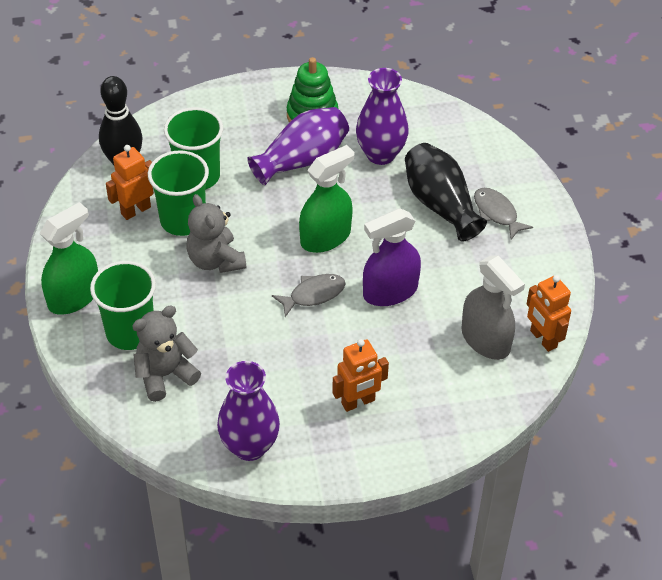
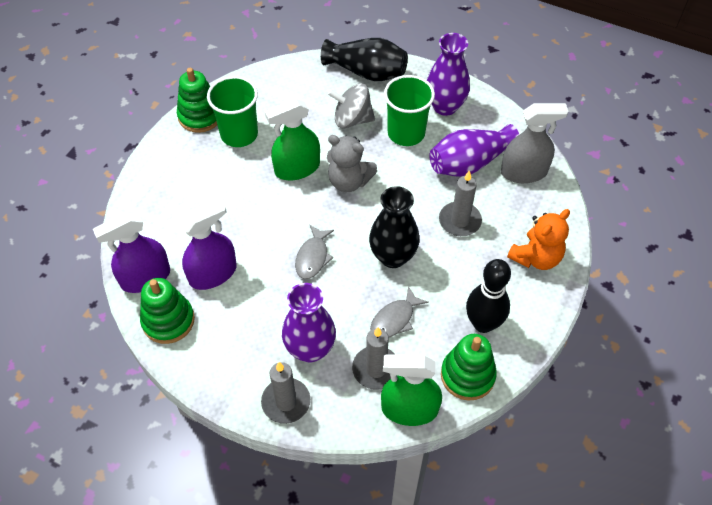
black vase: 1 -> 2
green cup: 3 -> 2
green stacking toy: 1 -> 3
grey candle: 0 -> 3
grey spinning top: 0 -> 1
grey teddy bear: 2 -> 1
orange robot: 3 -> 0
orange teddy bear: 0 -> 1
purple spray bottle: 1 -> 2

